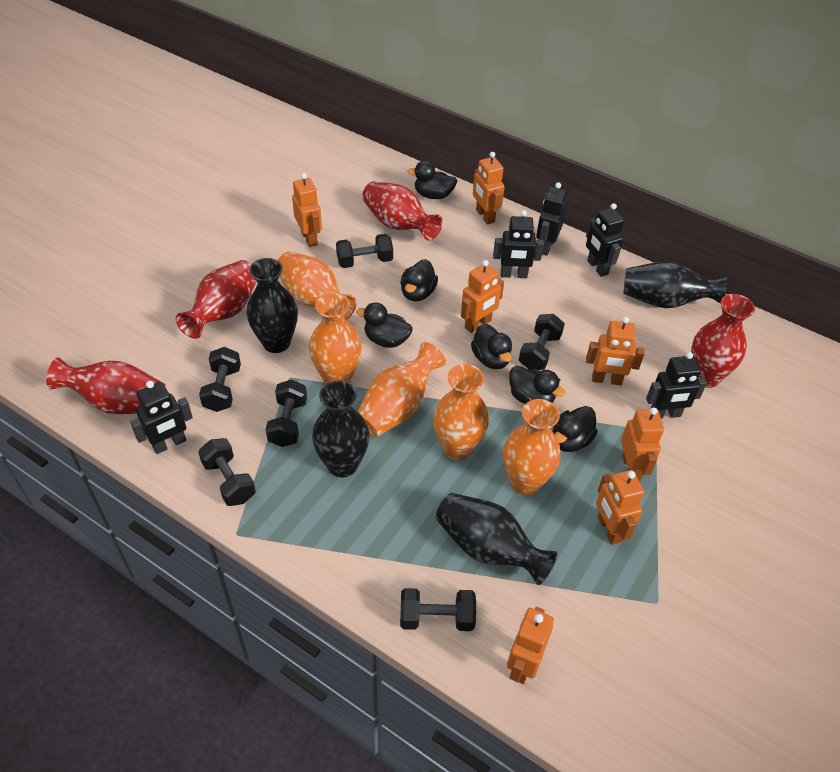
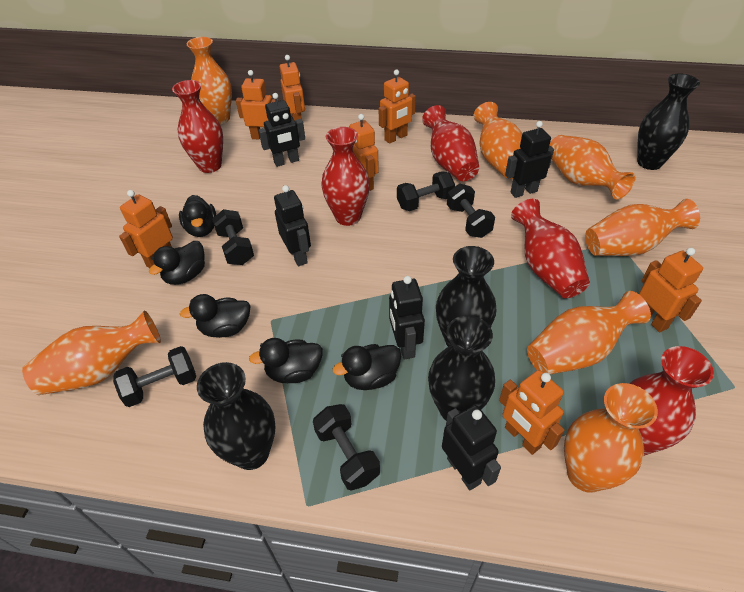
black duck: 6 -> 5
black dumbbell: 6 -> 5
orange vase: 5 -> 7
red vase: 4 -> 5

